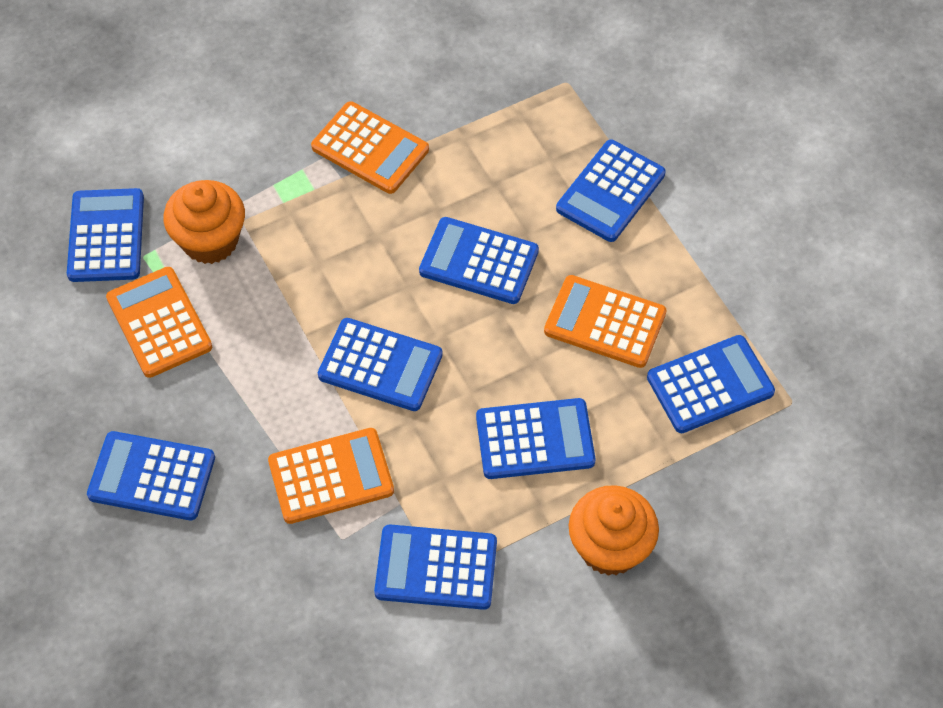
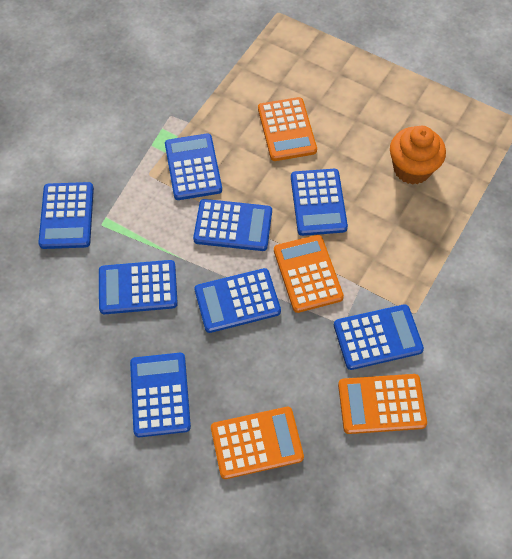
orange cupcake: 2 -> 1

